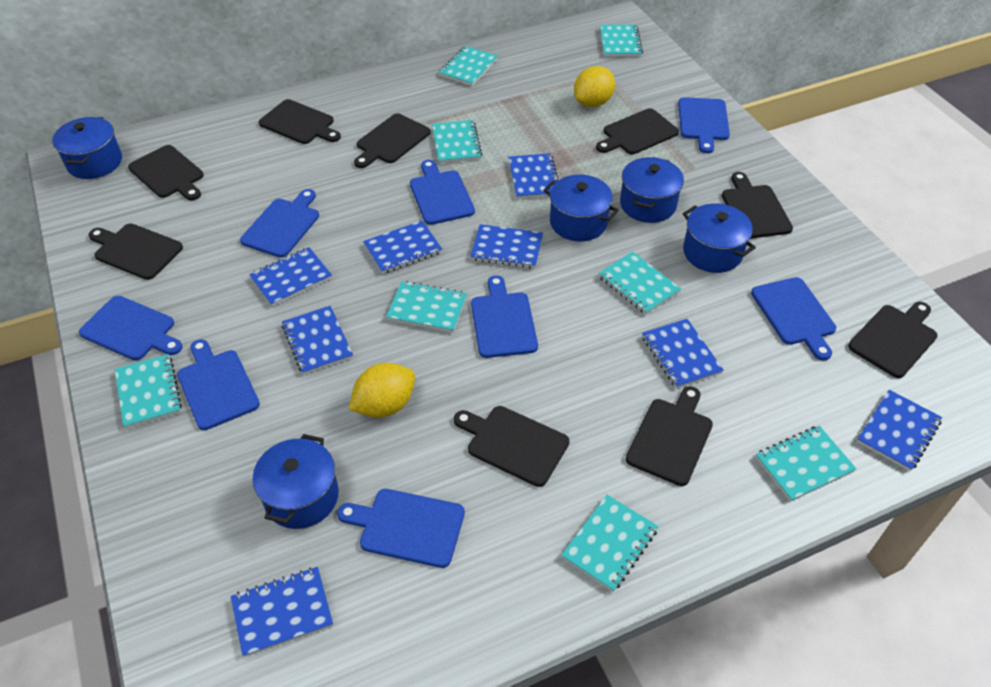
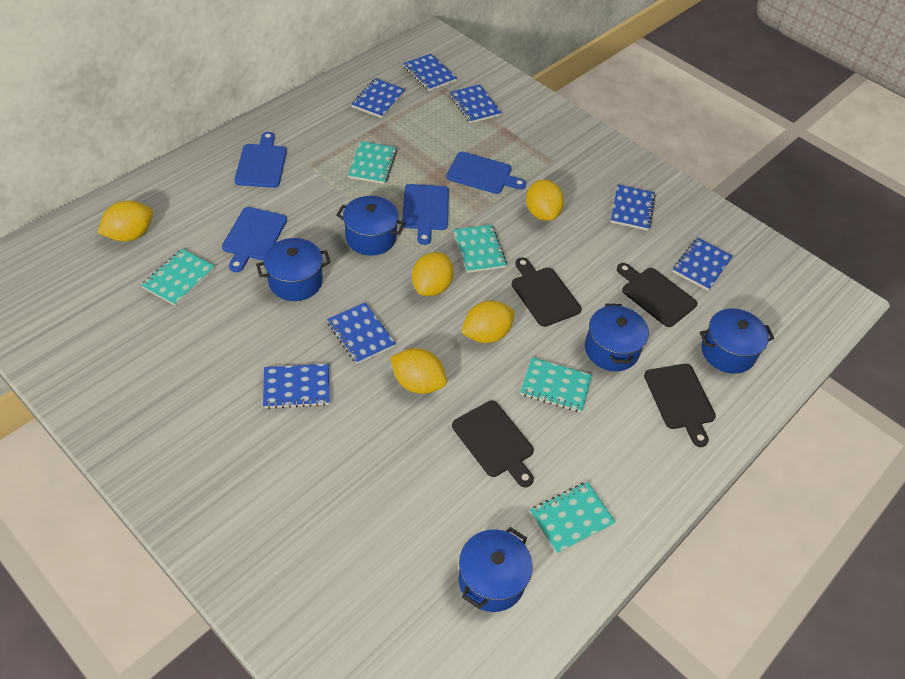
black cutting board: 9 -> 4
blue cutting board: 8 -> 4
blue notebook: 8 -> 7
turquoise notebook: 8 -> 5
yellow lemon: 2 -> 5

